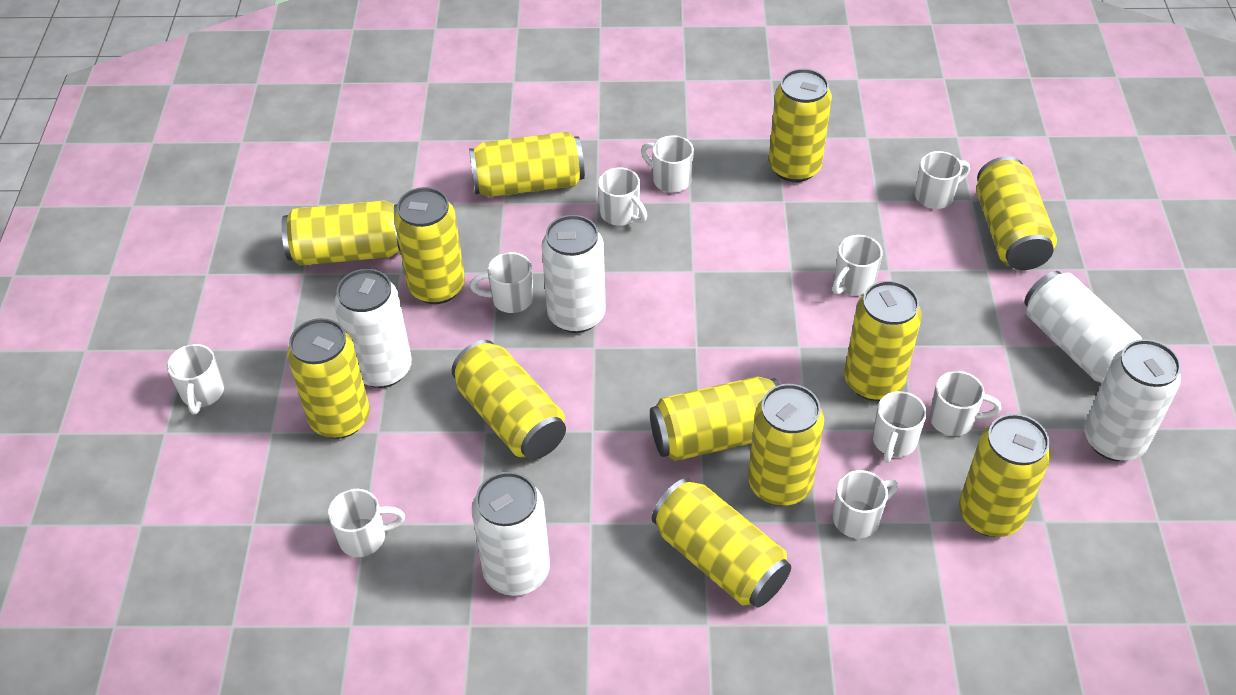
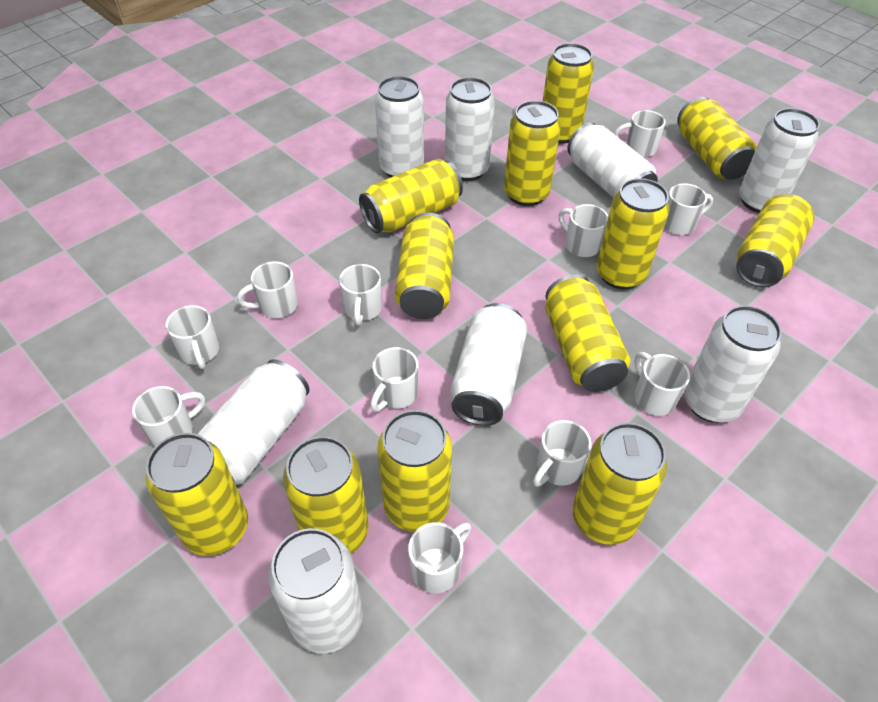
white can: 5 -> 8
white mug: 10 -> 11

